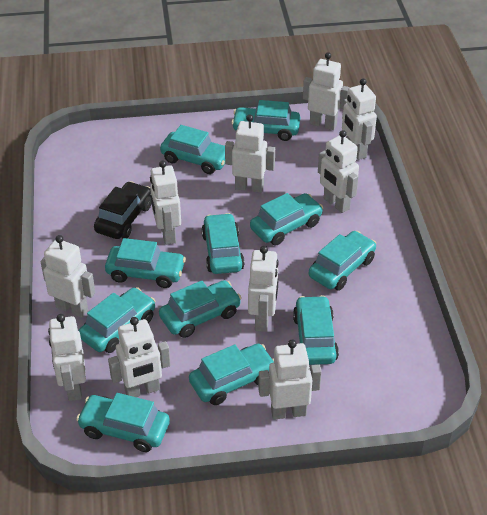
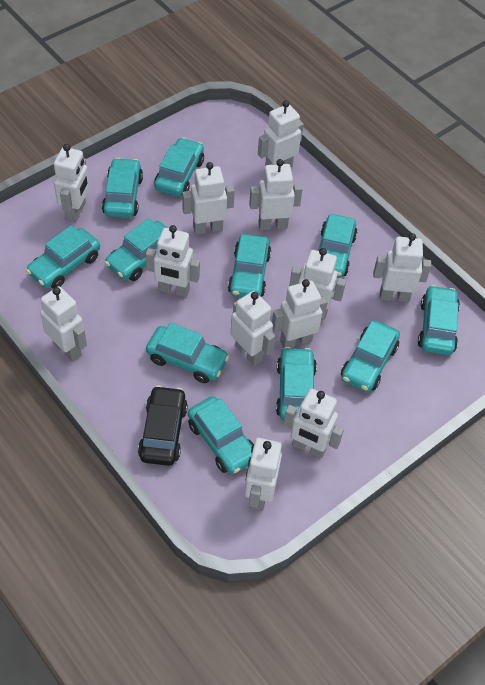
white robot: 10 -> 12

